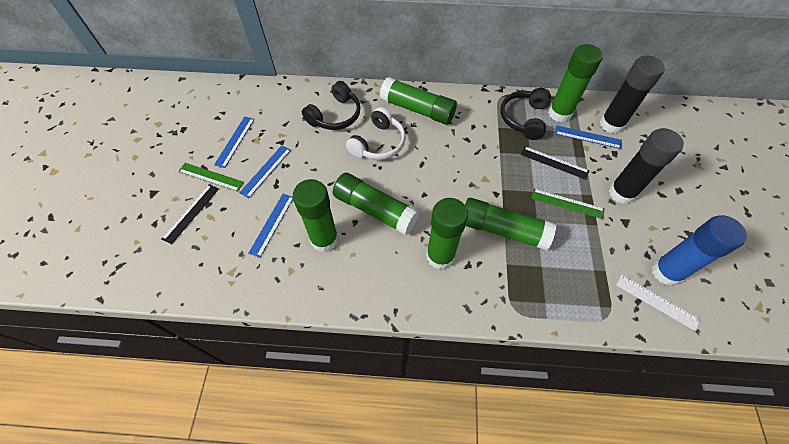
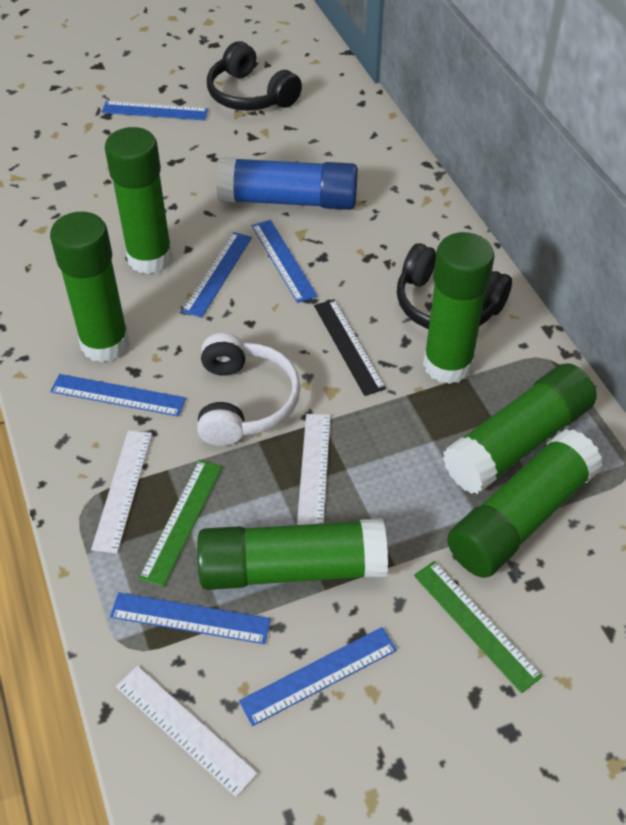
black glue stick: 2 -> 0
black ruler: 2 -> 1
blue ruler: 4 -> 6
white ruler: 1 -> 3

